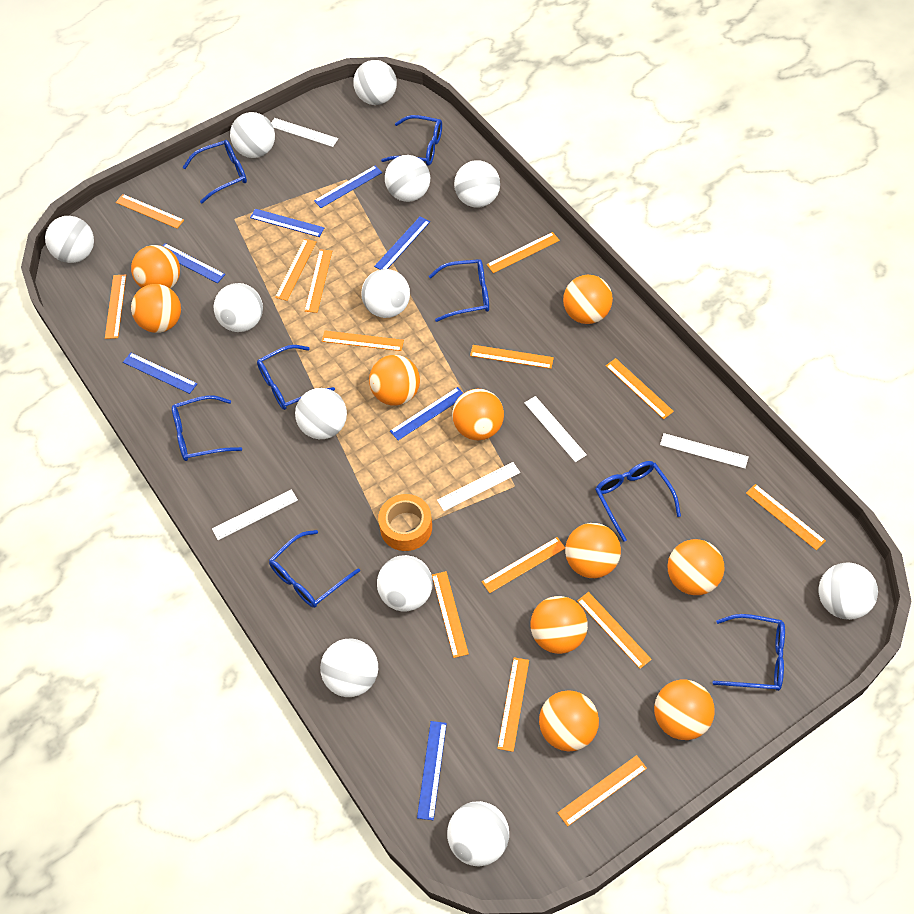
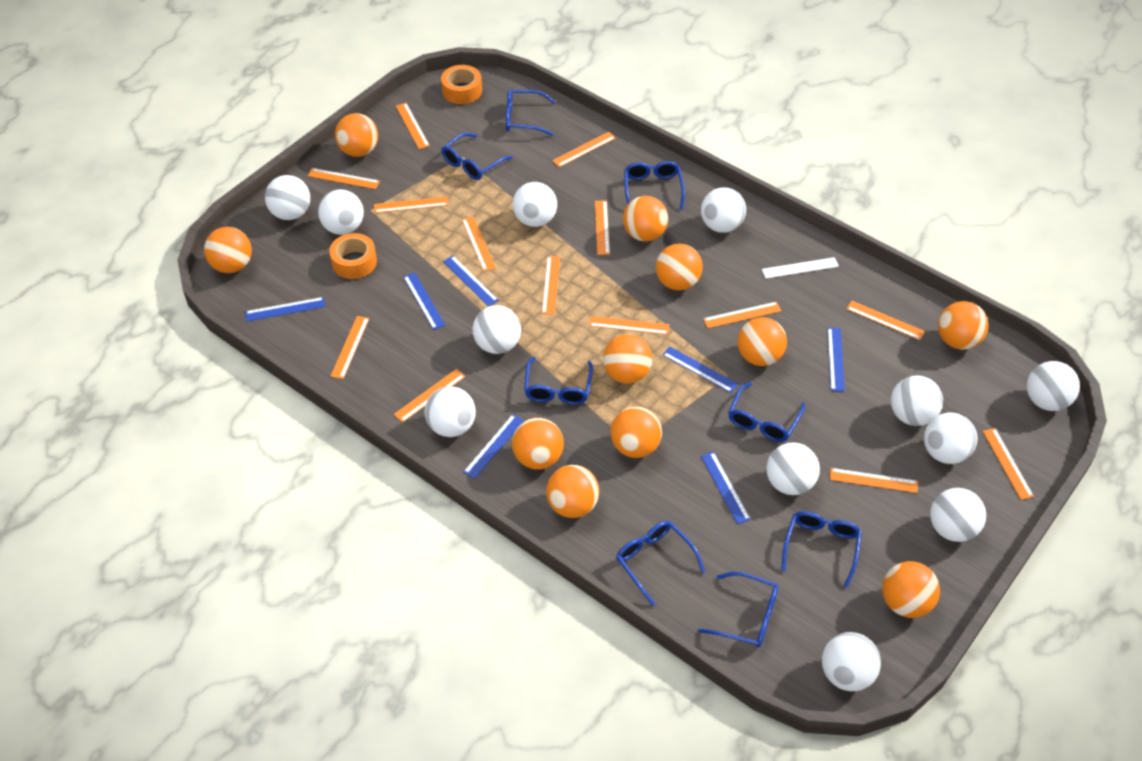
orange ball: 10 -> 11
orange tape: 1 -> 2
white ruler: 5 -> 1

